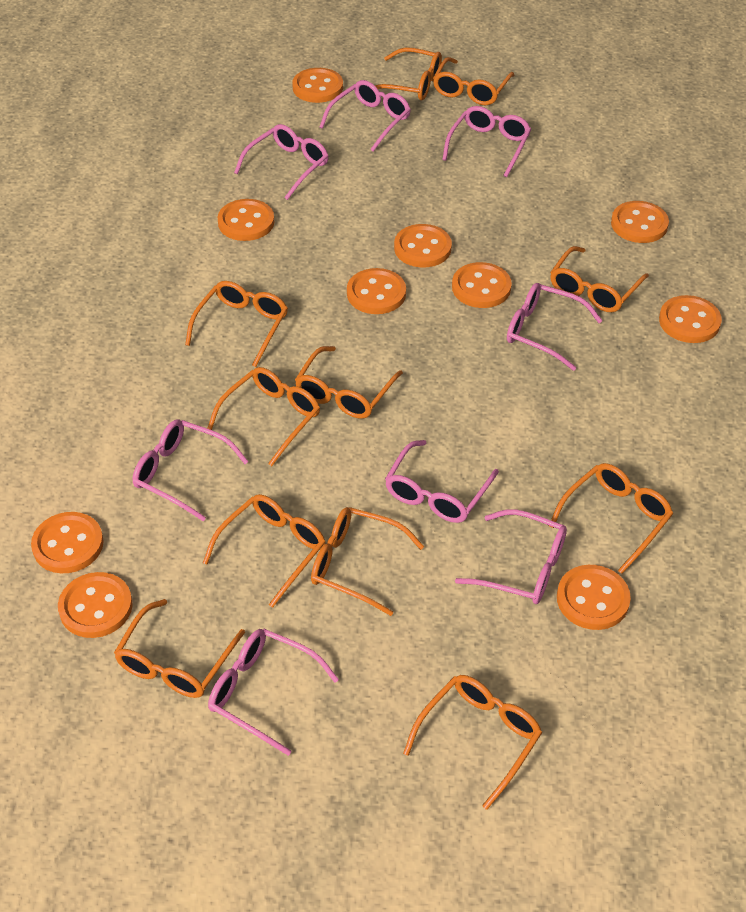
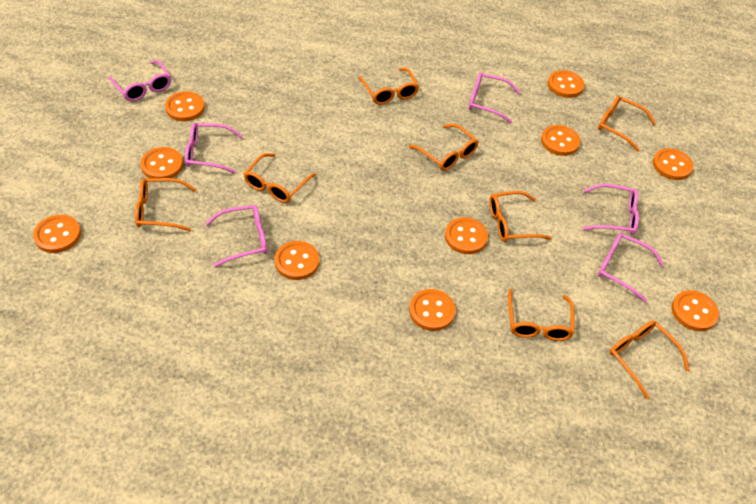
orange glasses: 11 -> 8
pink glasses: 8 -> 6

